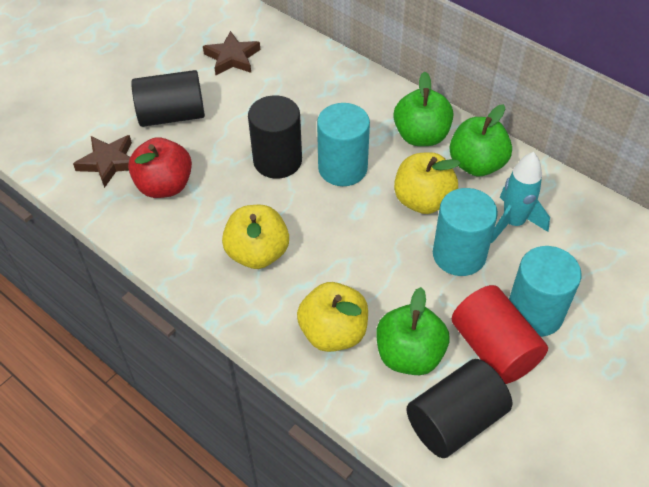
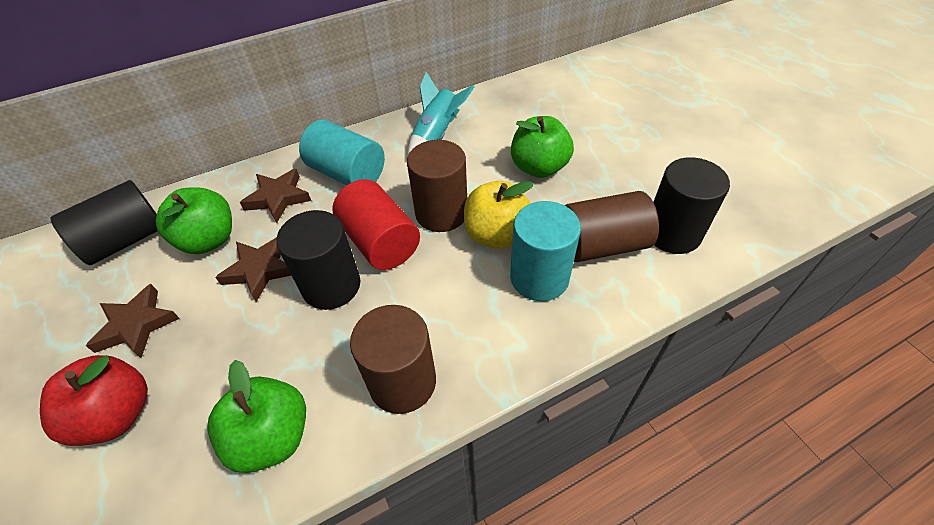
brown cylinder: 0 -> 3
brown star: 2 -> 3
turquoise cylinder: 3 -> 2
yellow apple: 3 -> 1

